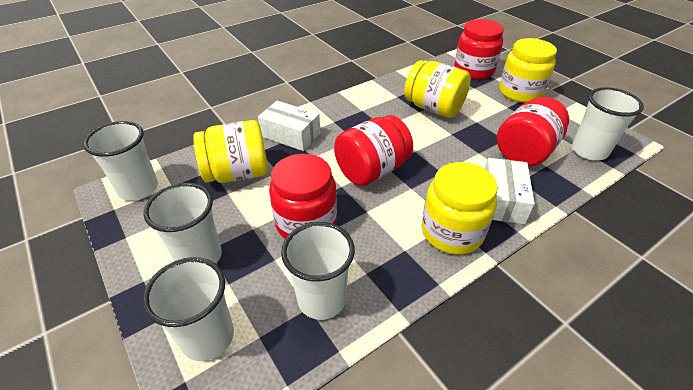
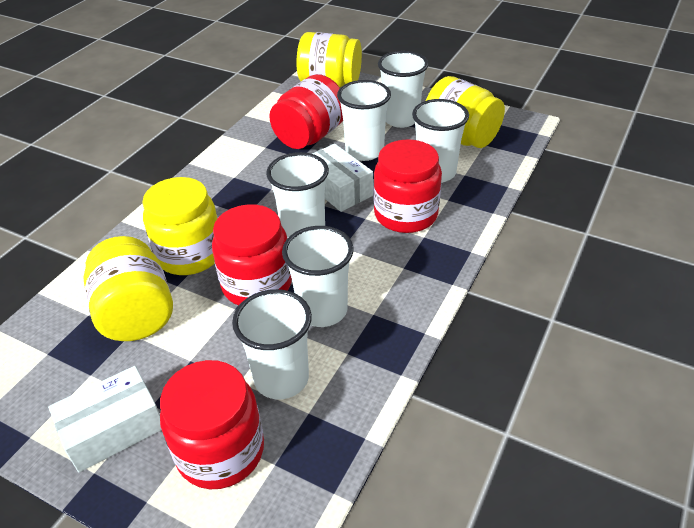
white cup: 5 -> 6

